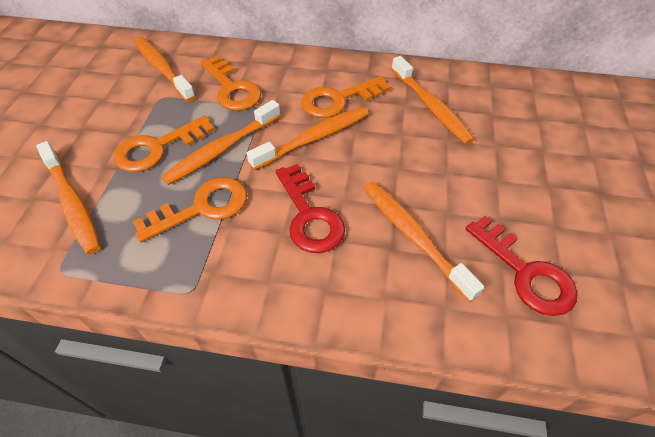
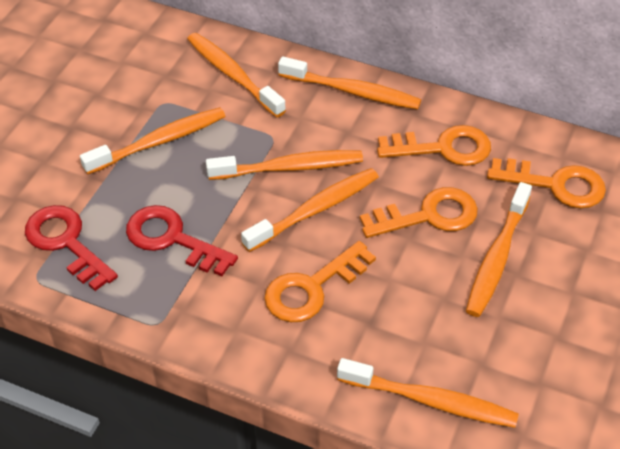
orange toothbrush: 6 -> 7

